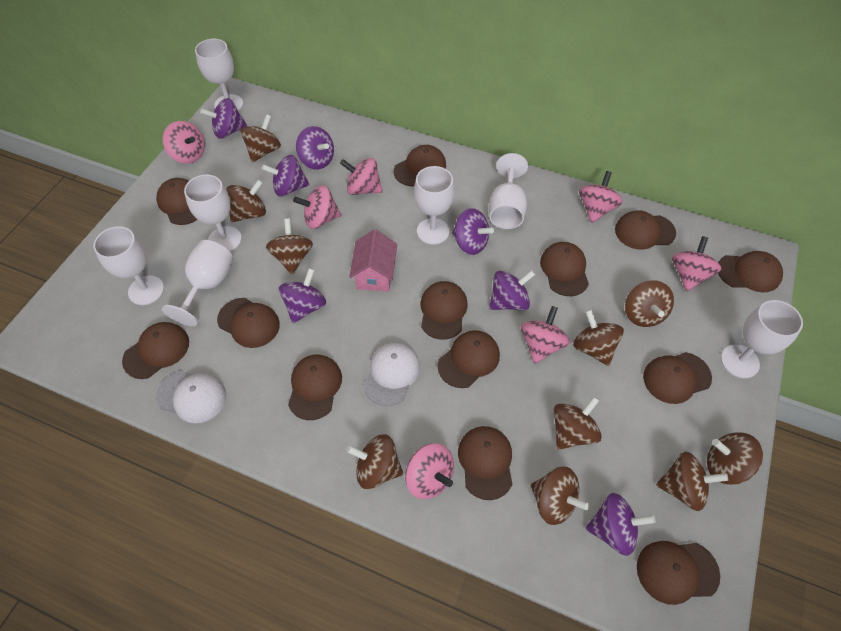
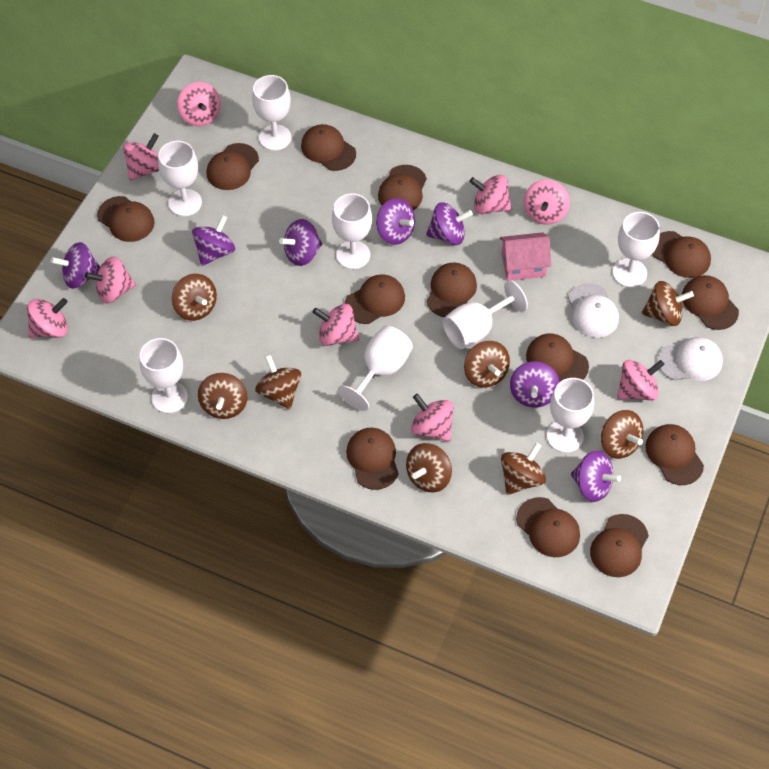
brown spinning top: 10 -> 8
pink spinning top: 7 -> 9
white goblet: 7 -> 8

